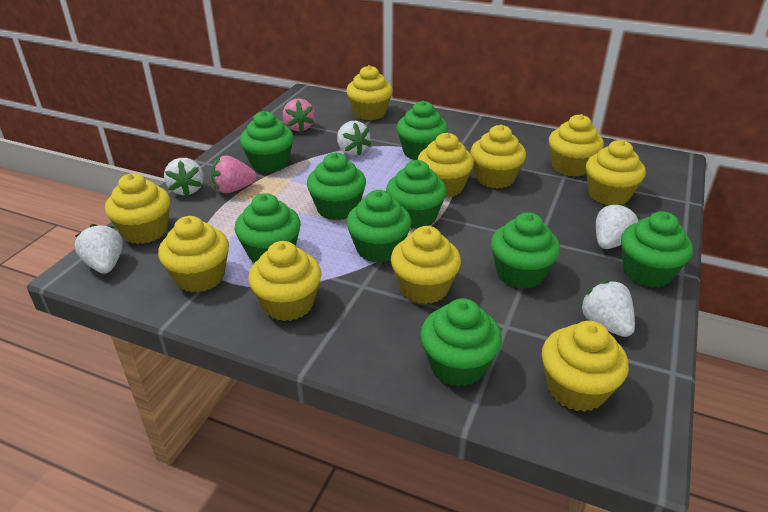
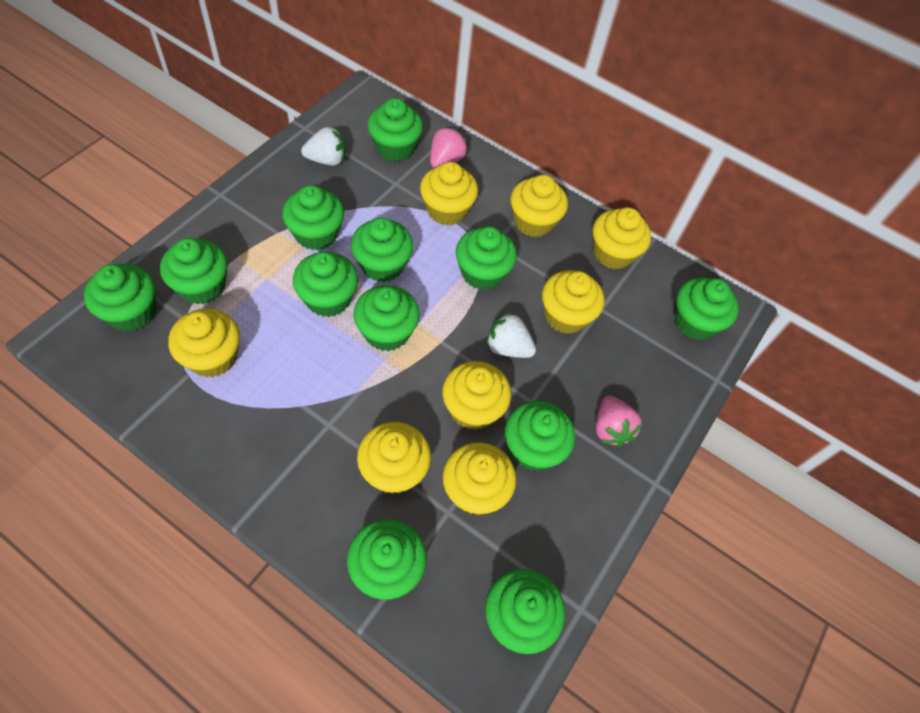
green cupcake: 9 -> 12
white strawberry: 5 -> 2
yellow cupcake: 10 -> 8

